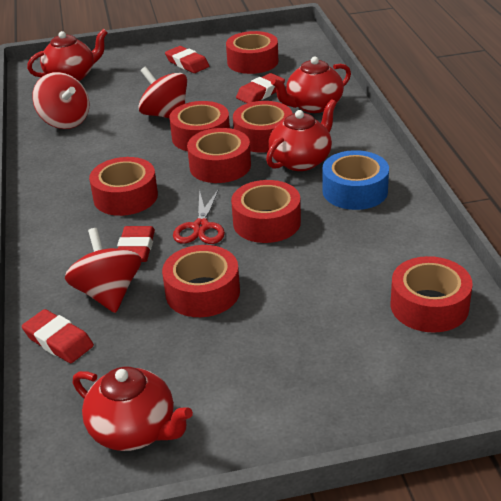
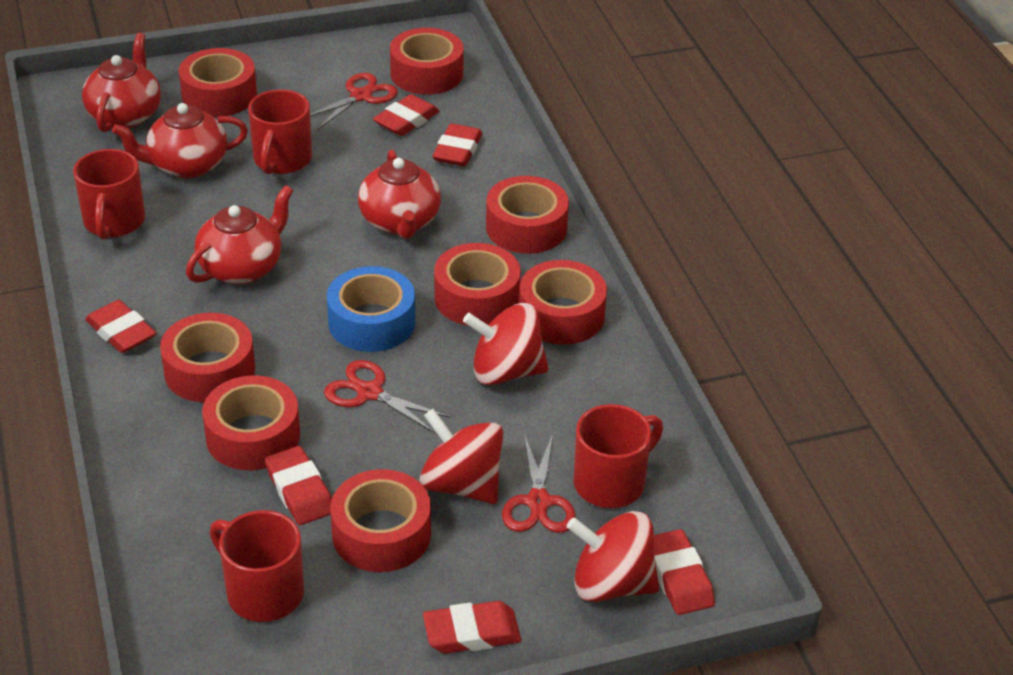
red eraser: 4 -> 6
red mug: 0 -> 4
red scissors: 1 -> 3

